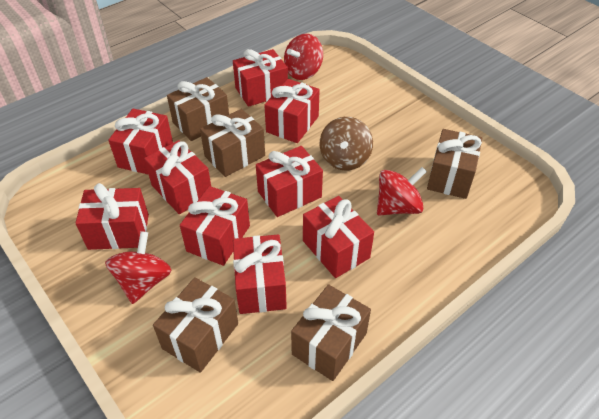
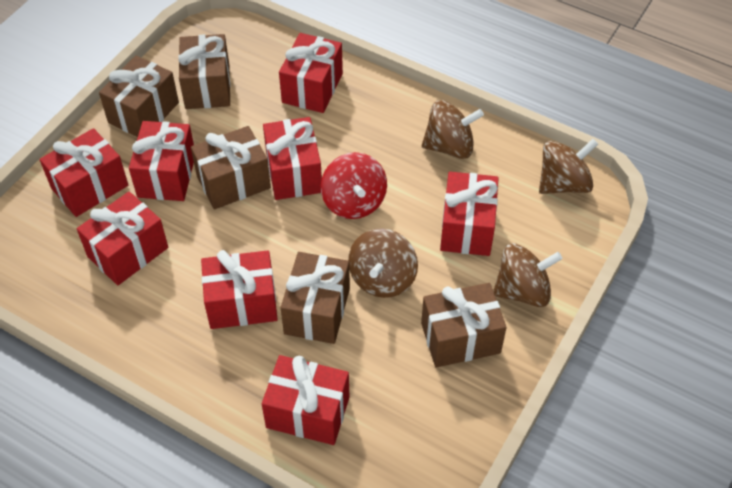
brown spinning top: 1 -> 4
red gift: 9 -> 8
red spinning top: 3 -> 1

